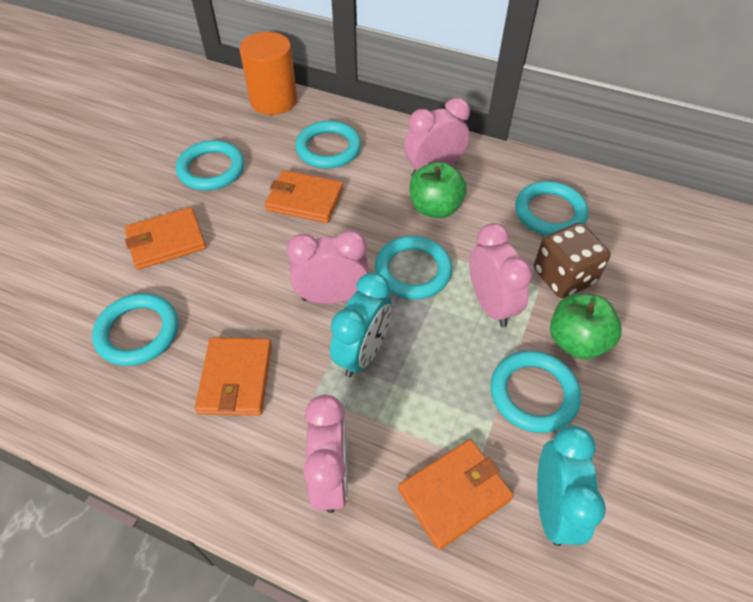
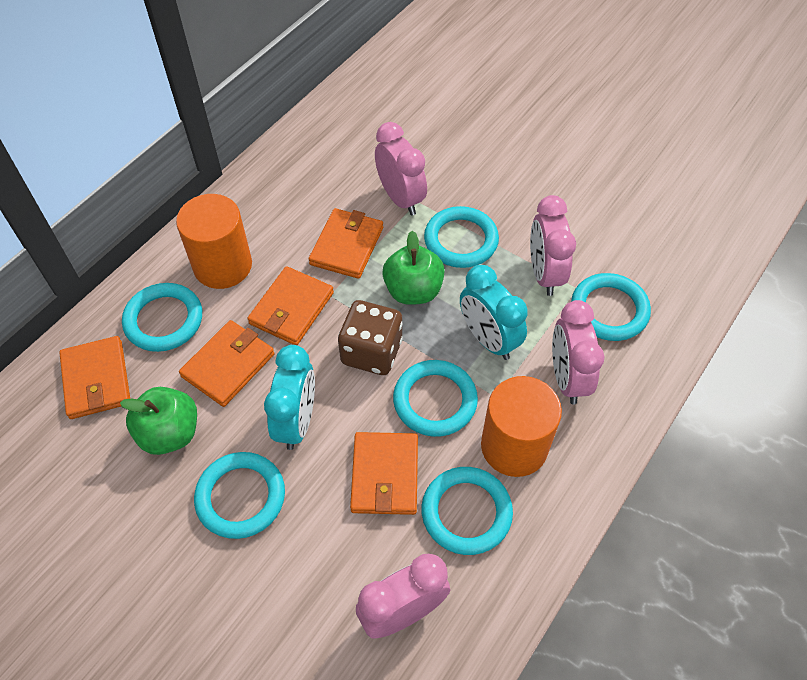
orange cylinder: 1 -> 2
orange wallet: 4 -> 5

